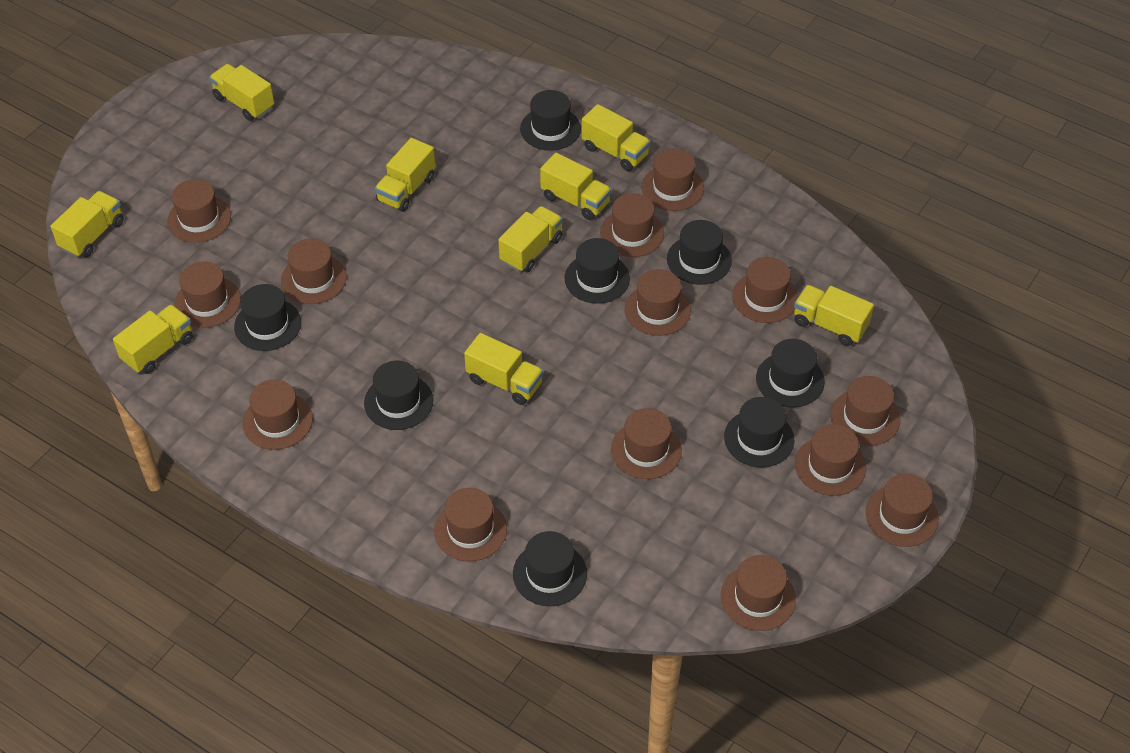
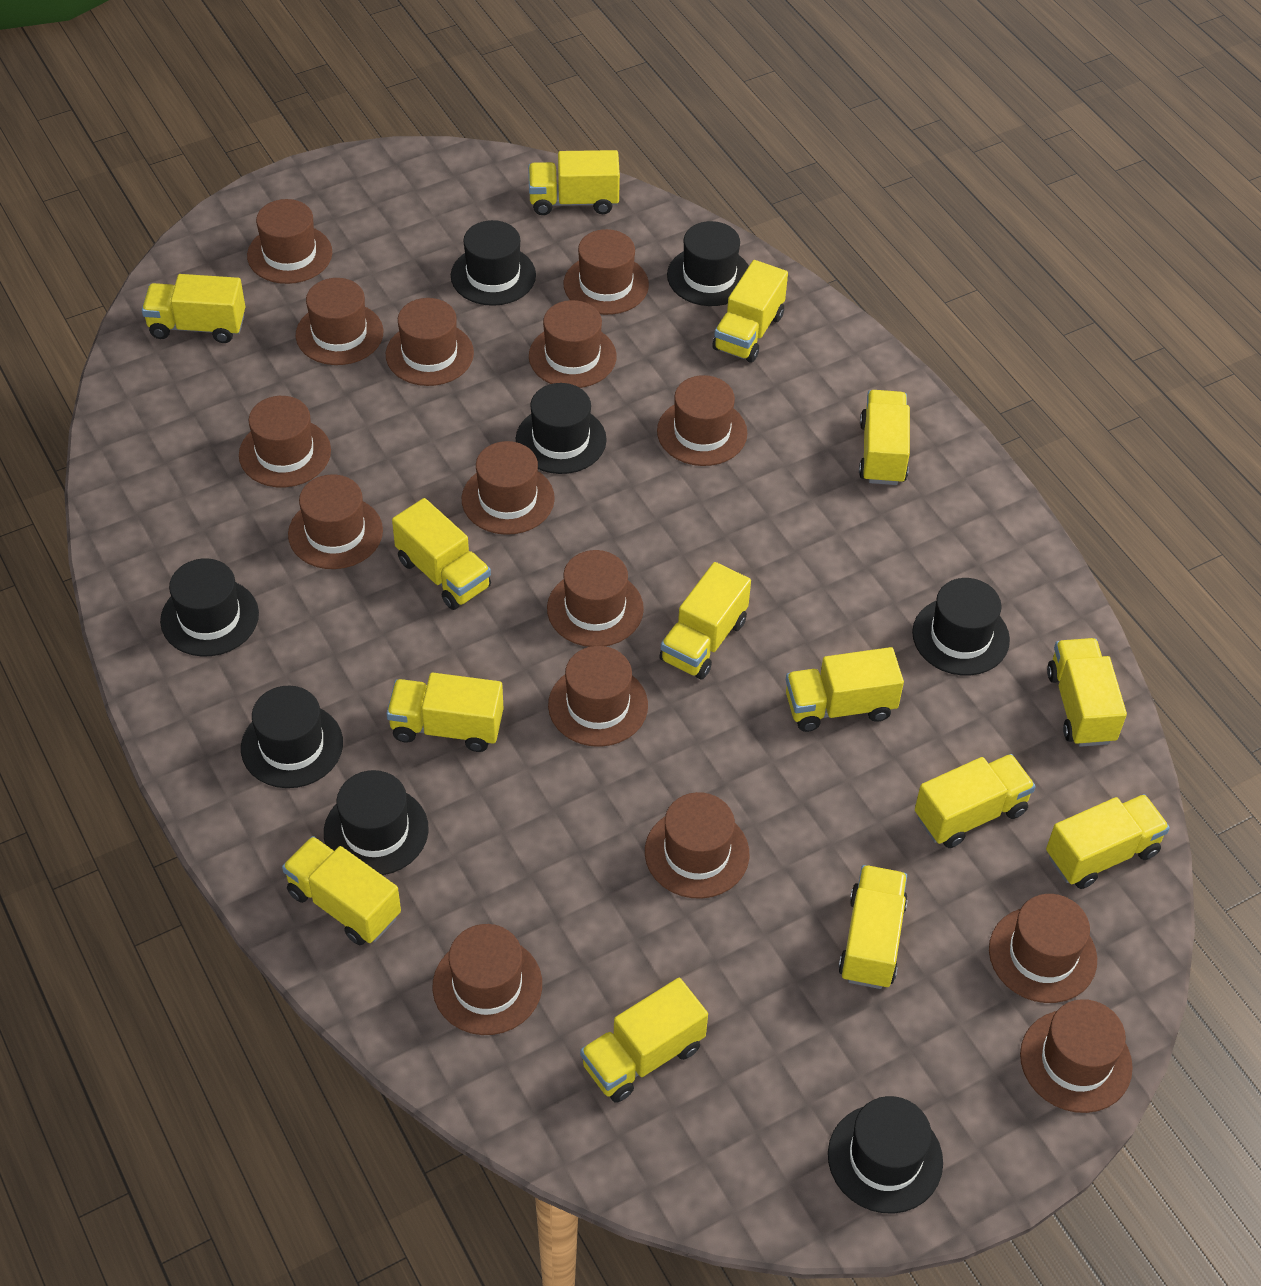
brown hat: 14 -> 15
yellow truck: 9 -> 14

